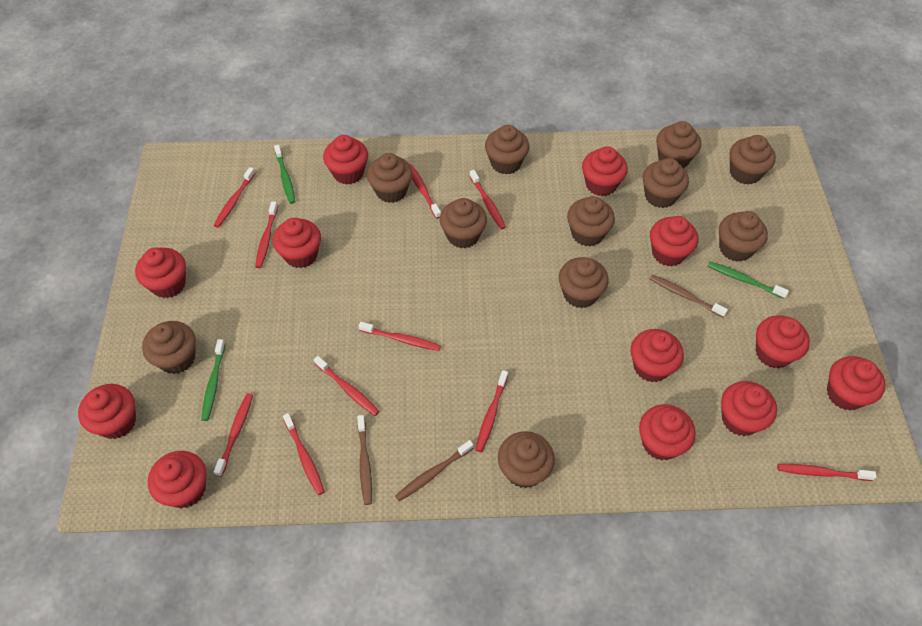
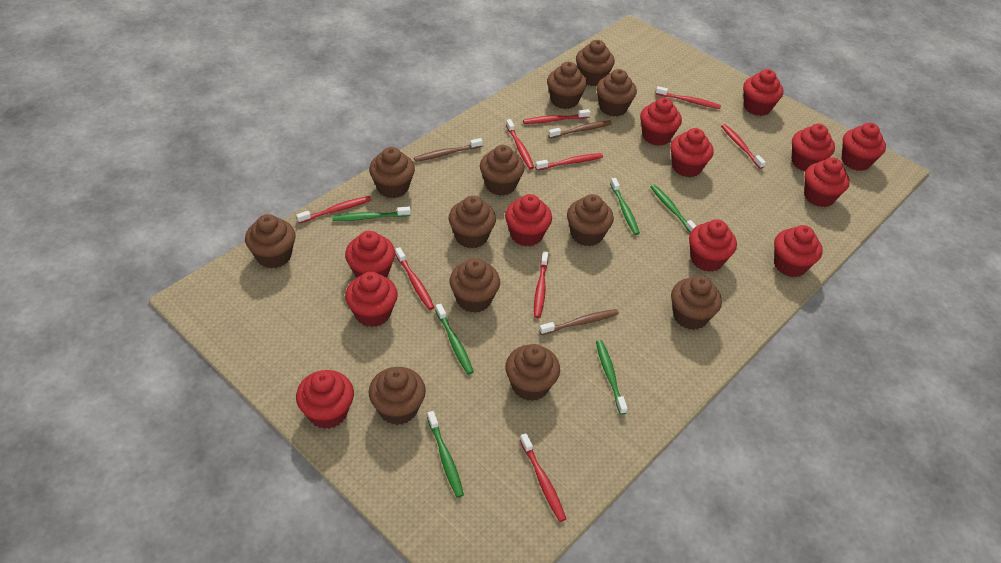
brown cupcake: 11 -> 12
green toothbrush: 3 -> 6
red toothbrush: 10 -> 9

